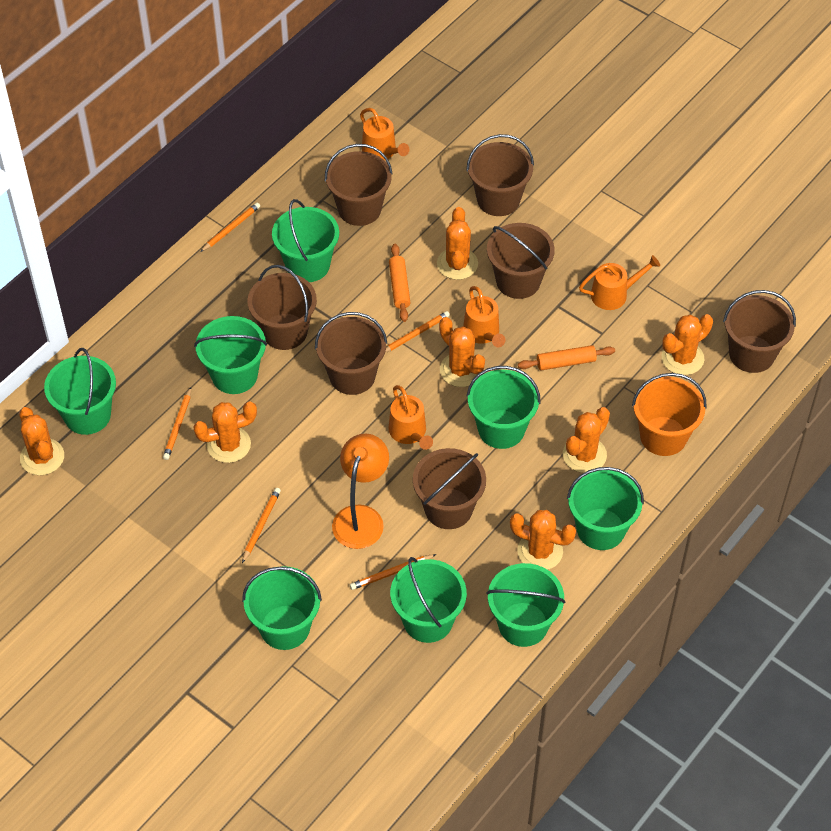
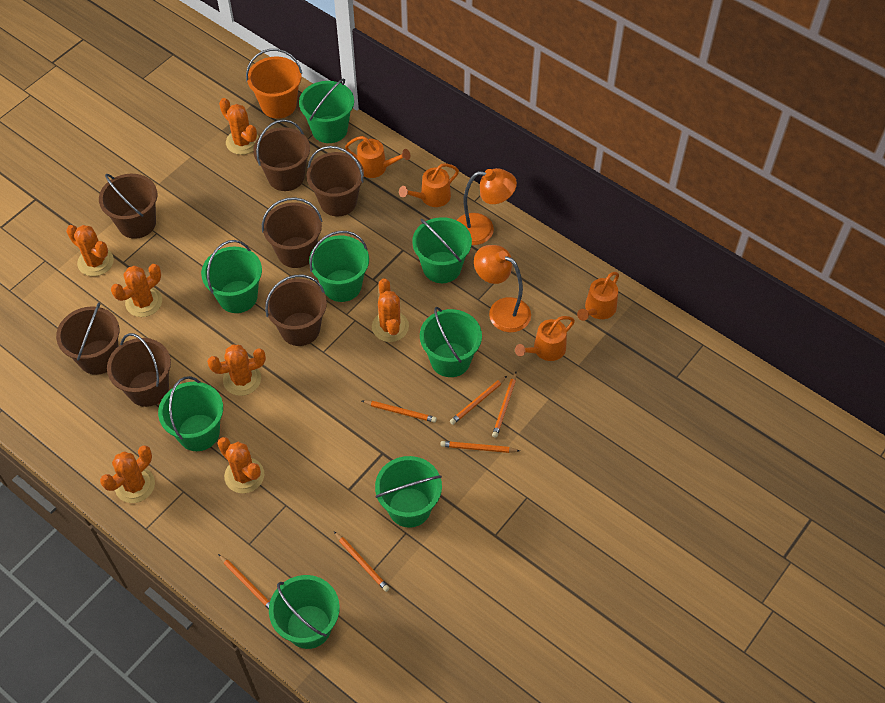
orange lamp: 1 -> 2
orange pencil: 5 -> 6
orange rolling pin: 2 -> 0

